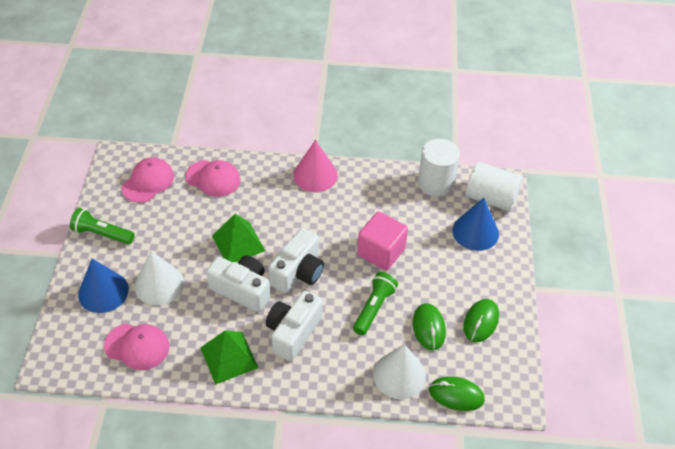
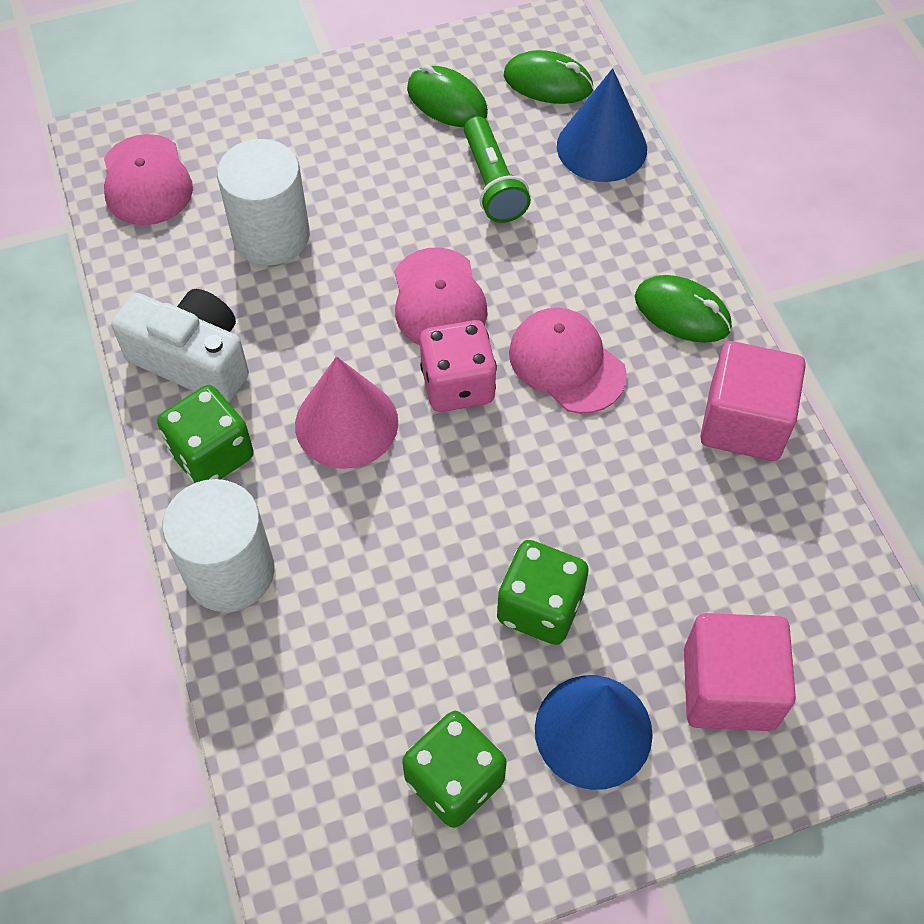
green dice: 0 -> 3
green flashlight: 2 -> 1
green pyramid: 2 -> 0
pink cube: 1 -> 2
pink dice: 0 -> 1
white camera: 3 -> 1
white cone: 2 -> 0

